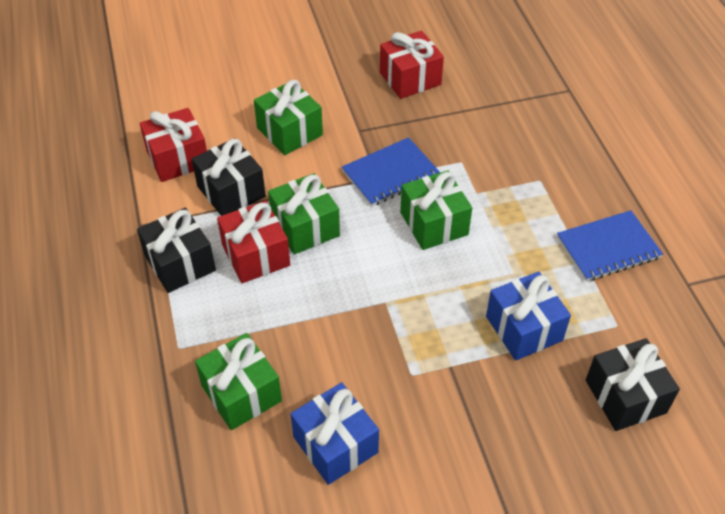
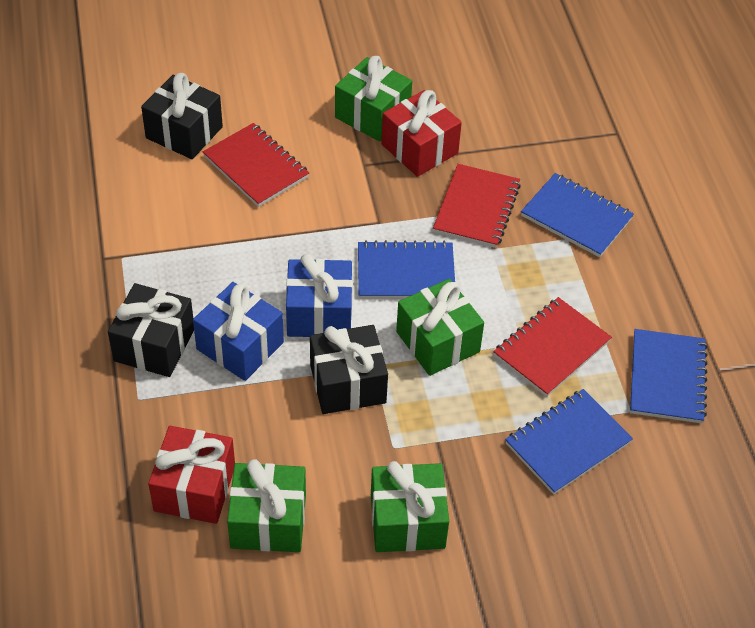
blue notebook: 2 -> 4
red gift: 3 -> 2
red notebook: 0 -> 3

